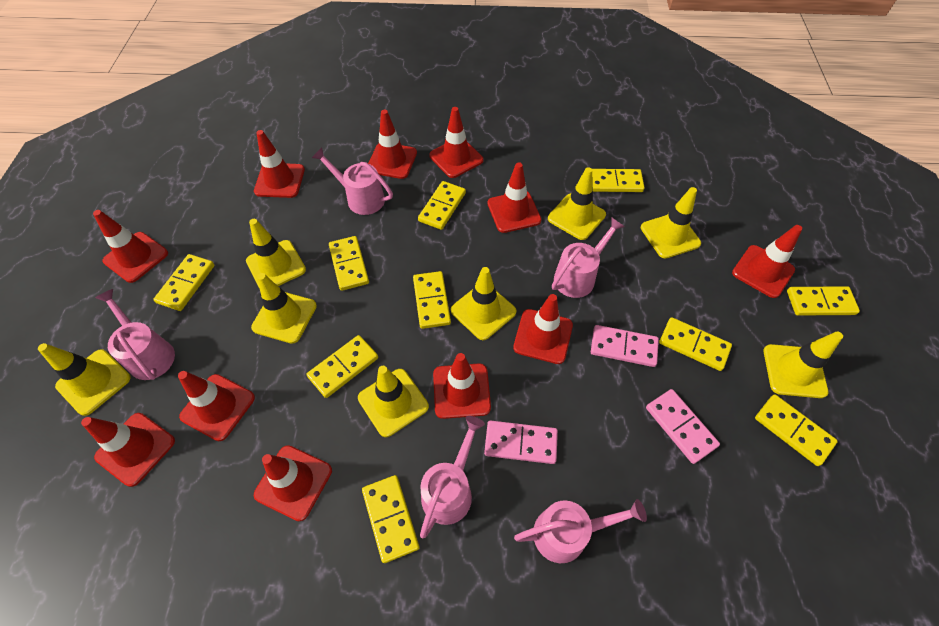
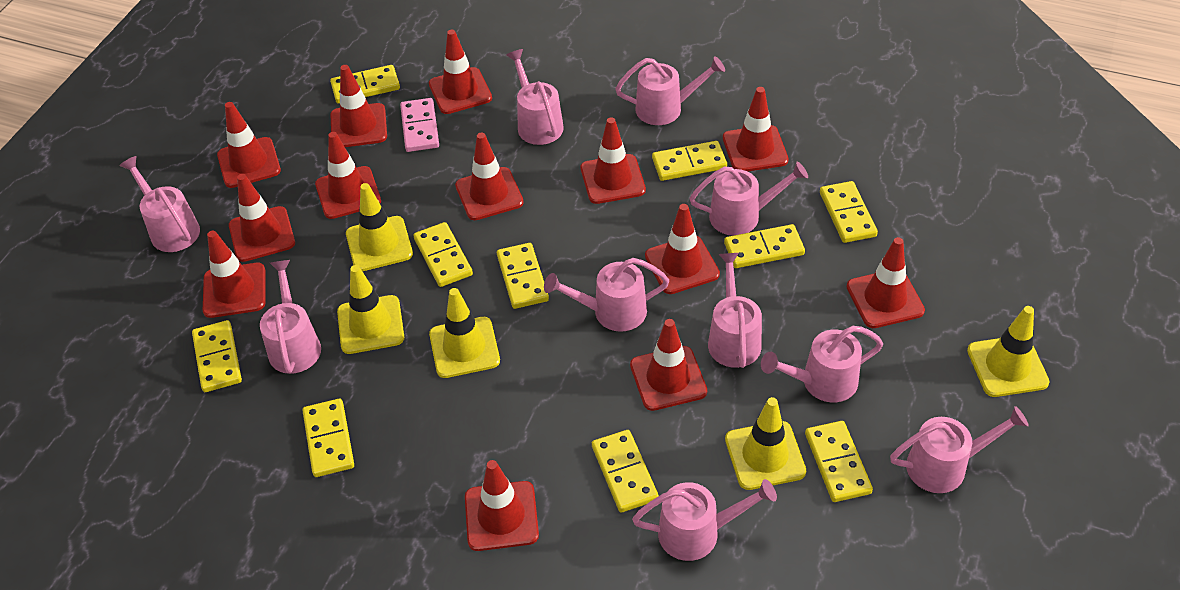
pink domino: 3 -> 1
pink watering can: 5 -> 10
red traffic cone: 11 -> 13
yellow traffic cone: 8 -> 5

